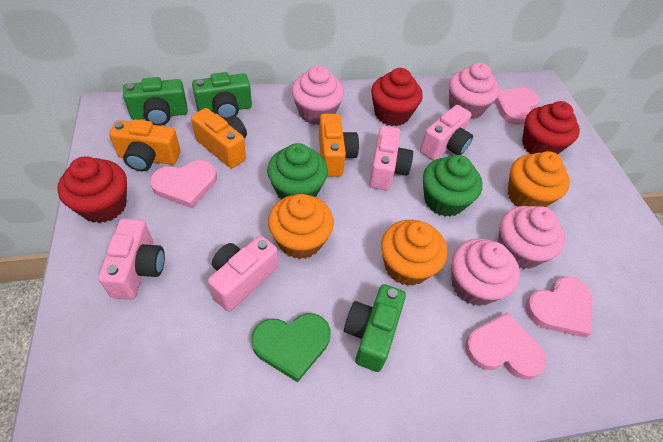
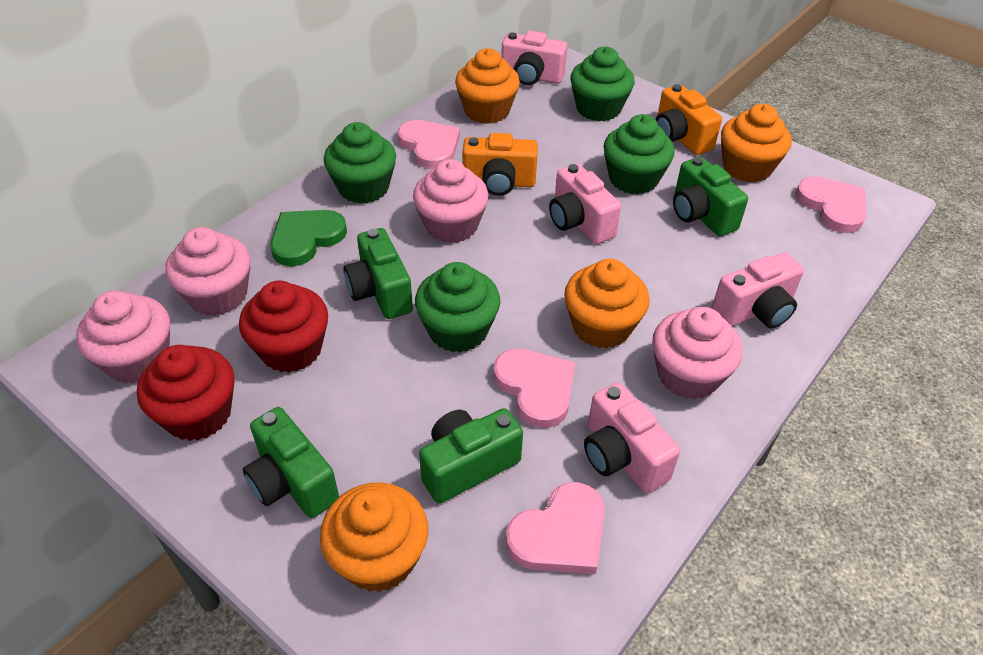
green camera: 3 -> 4
green cupcake: 2 -> 4
orange camera: 3 -> 2
orange cupcake: 3 -> 4
red cupcake: 3 -> 2

